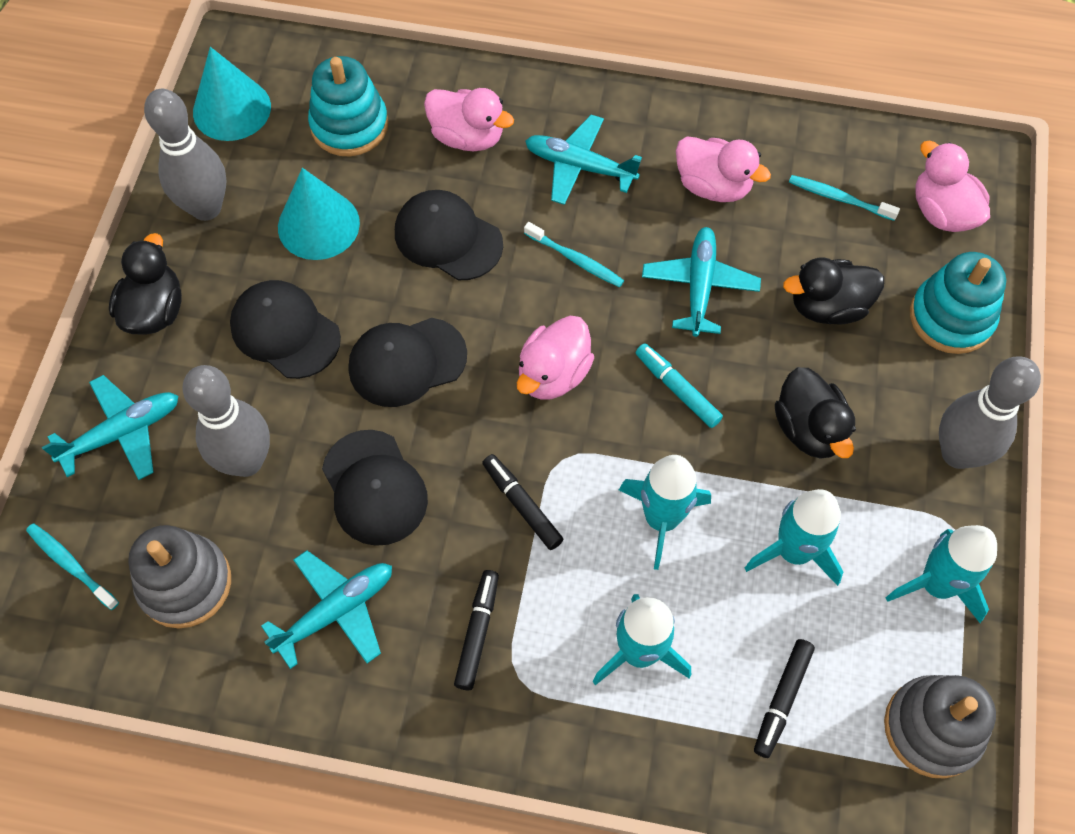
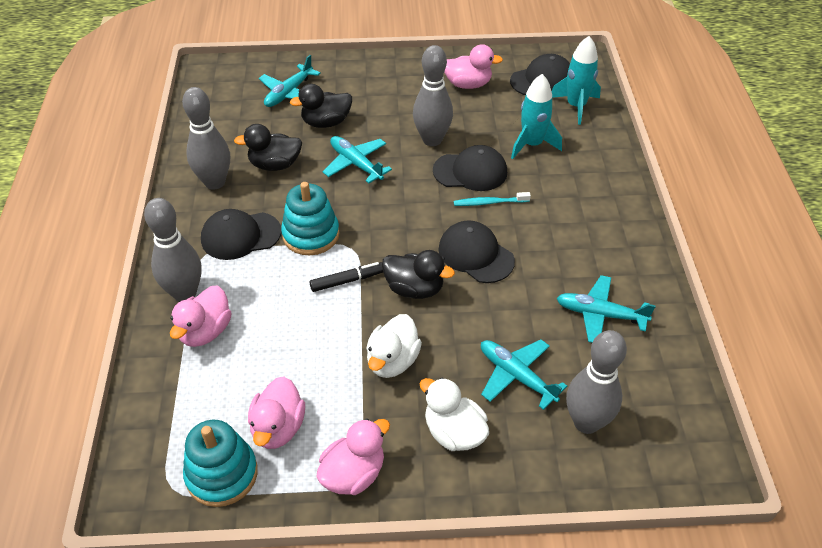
black marker: 3 -> 1
grey bowling pin: 3 -> 4
grey stacking toy: 2 -> 0
turquoise cone: 2 -> 0
turquoise marker: 1 -> 0
turquoise rocket: 4 -> 2
turquoise toothbrush: 3 -> 1
white duck: 0 -> 2

